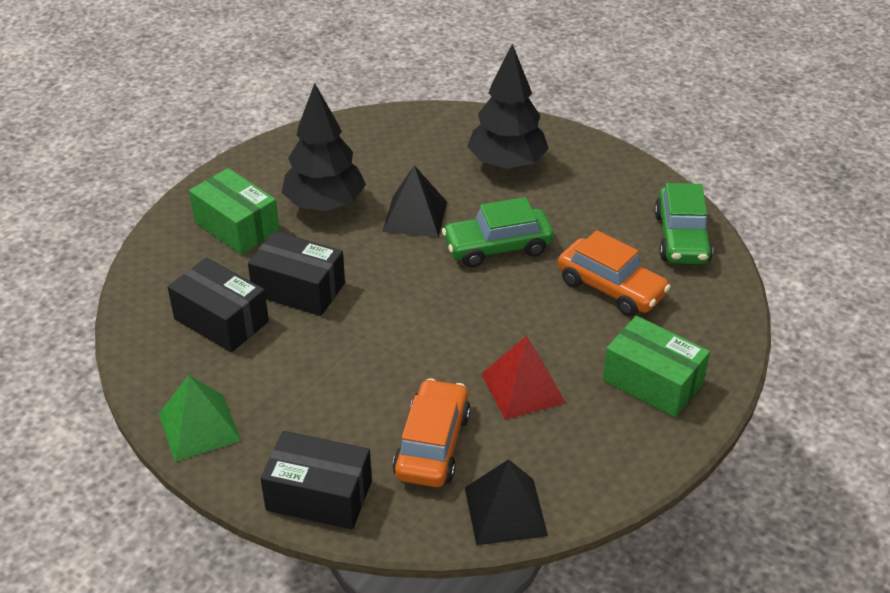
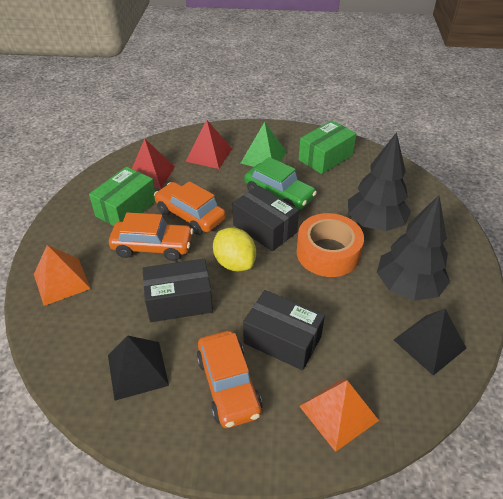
green car: 2 -> 1
orange car: 2 -> 3
orange pyramid: 0 -> 2
orange tape: 0 -> 1
red pyramid: 1 -> 2
yellow lemon: 0 -> 1

